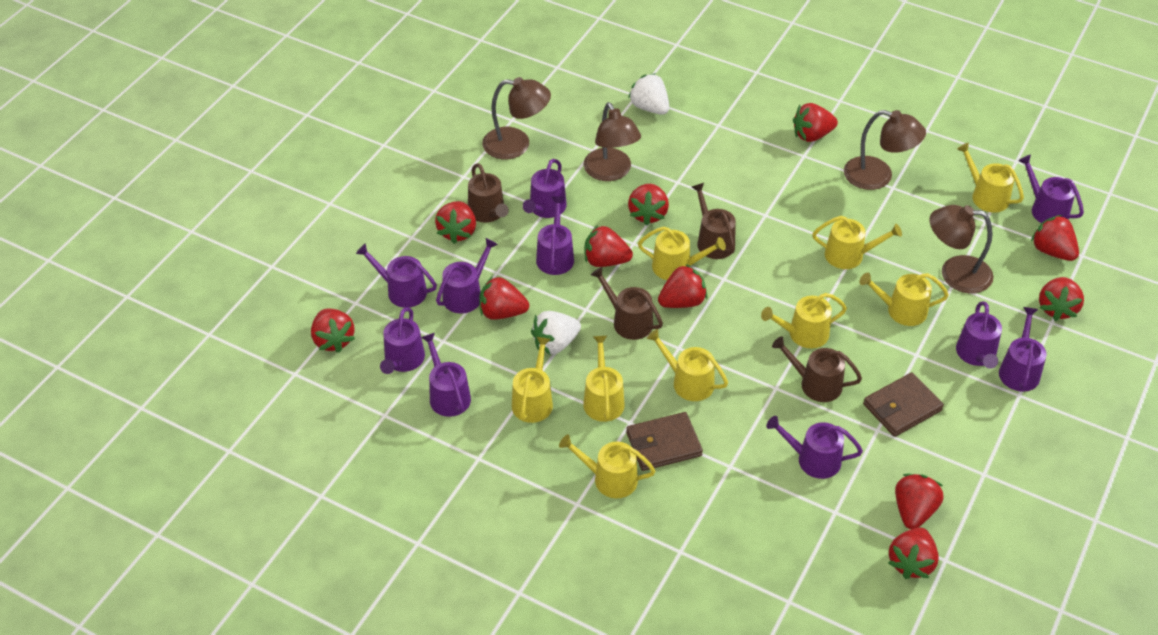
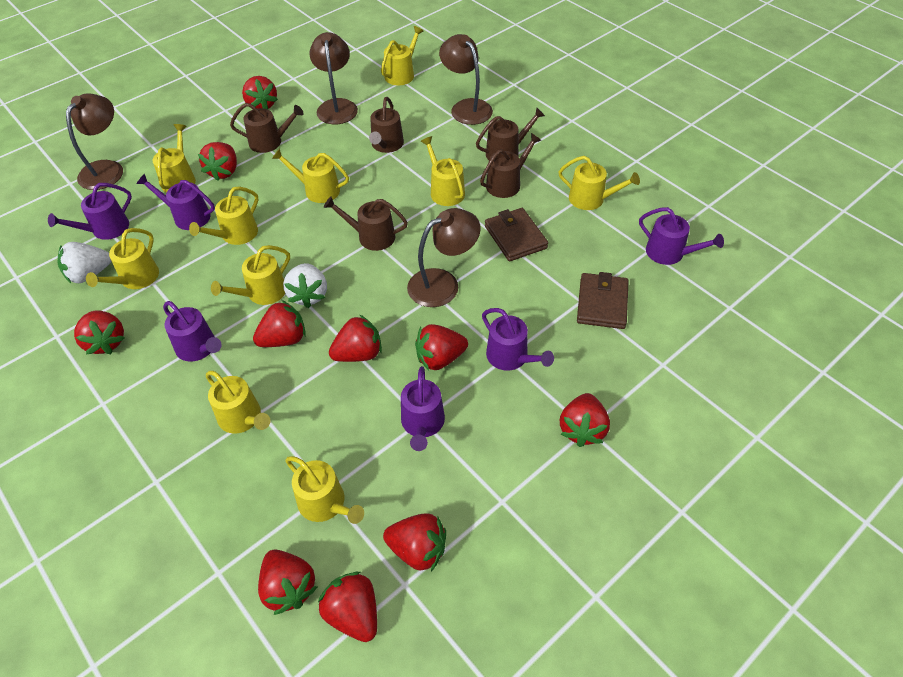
brown watering can: 4 -> 5
purple watering can: 10 -> 6
red strawberry: 11 -> 10
yellow watering can: 9 -> 10

